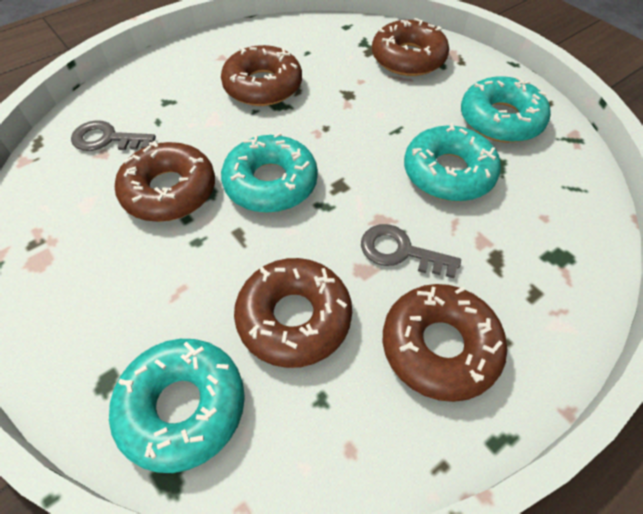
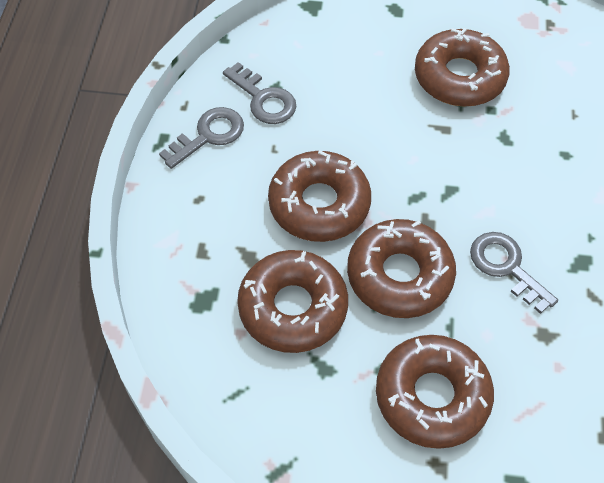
grey key: 2 -> 3
turquoise donut: 4 -> 0

